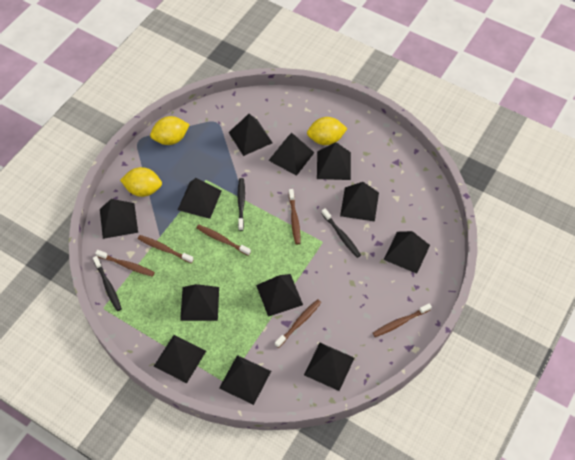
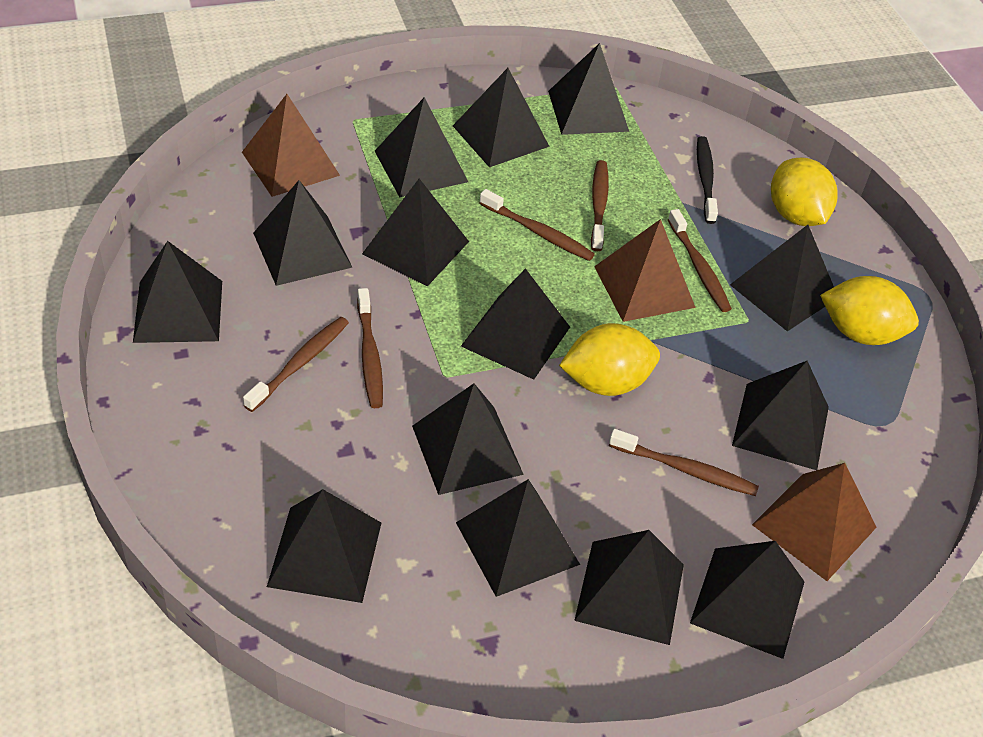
black pyramid: 12 -> 14
black toothbrush: 3 -> 1
brown pyramid: 0 -> 3

